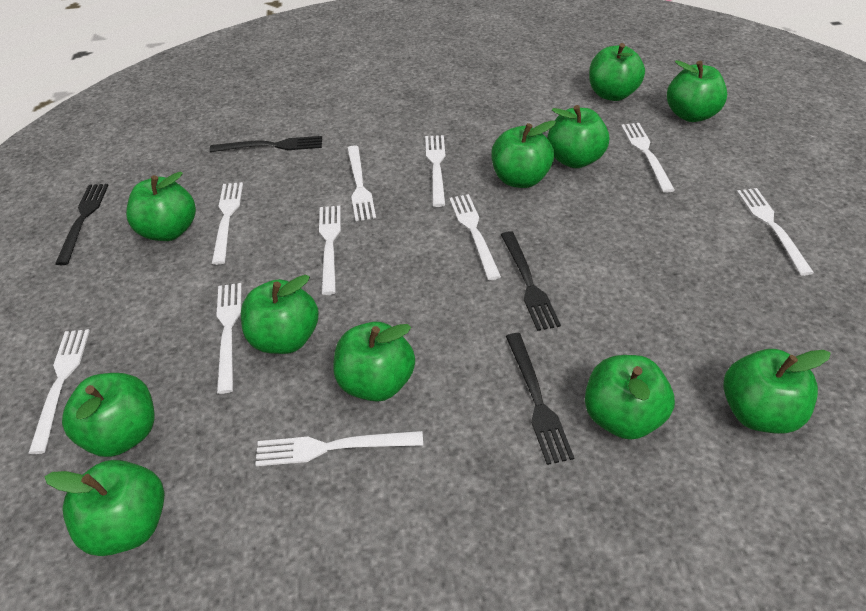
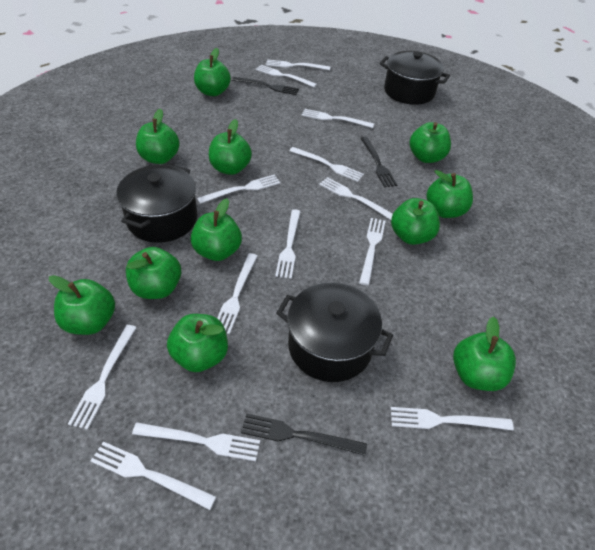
black fork: 4 -> 3
black pot: 0 -> 3
white fork: 10 -> 13

